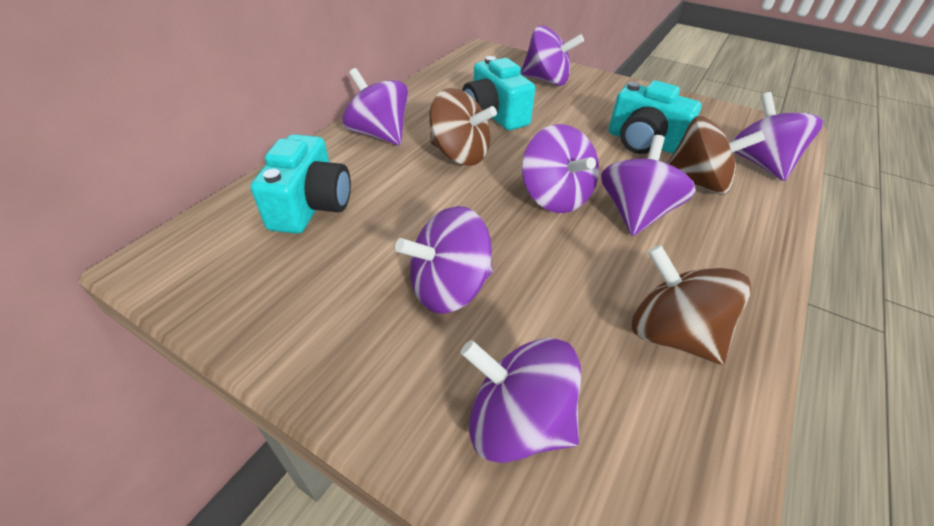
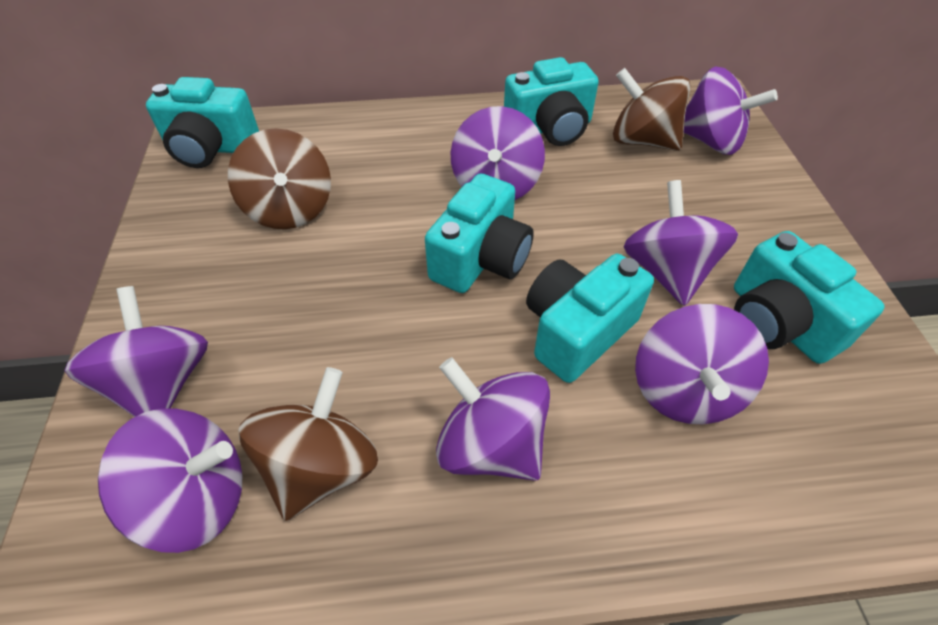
turquoise camera: 3 -> 5

